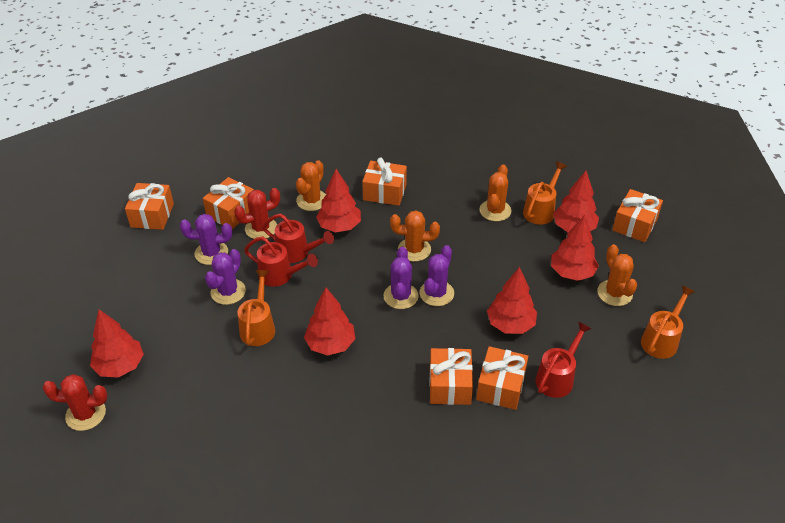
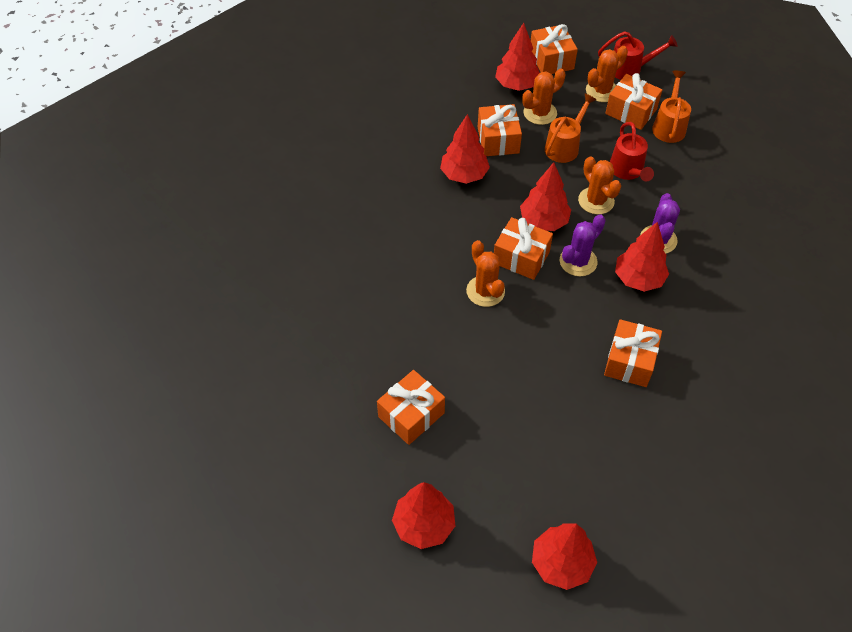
orange watering can: 3 -> 2
purple cactus: 4 -> 2
red cactus: 2 -> 0
red watering can: 3 -> 2

